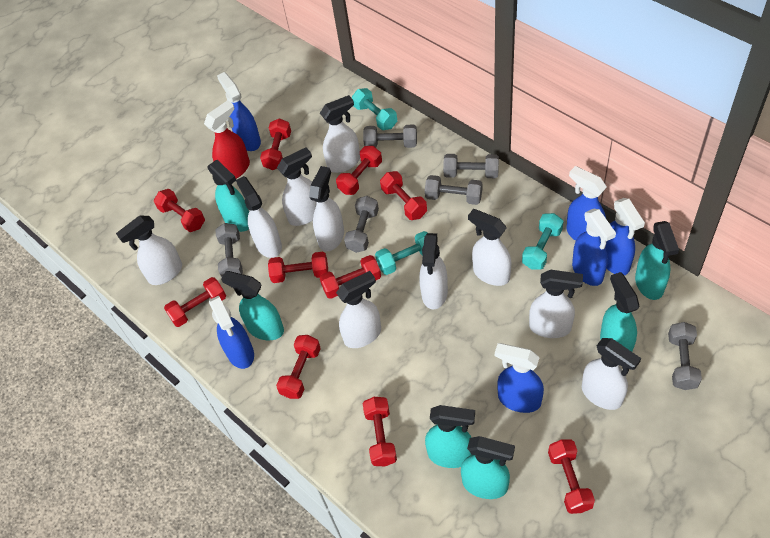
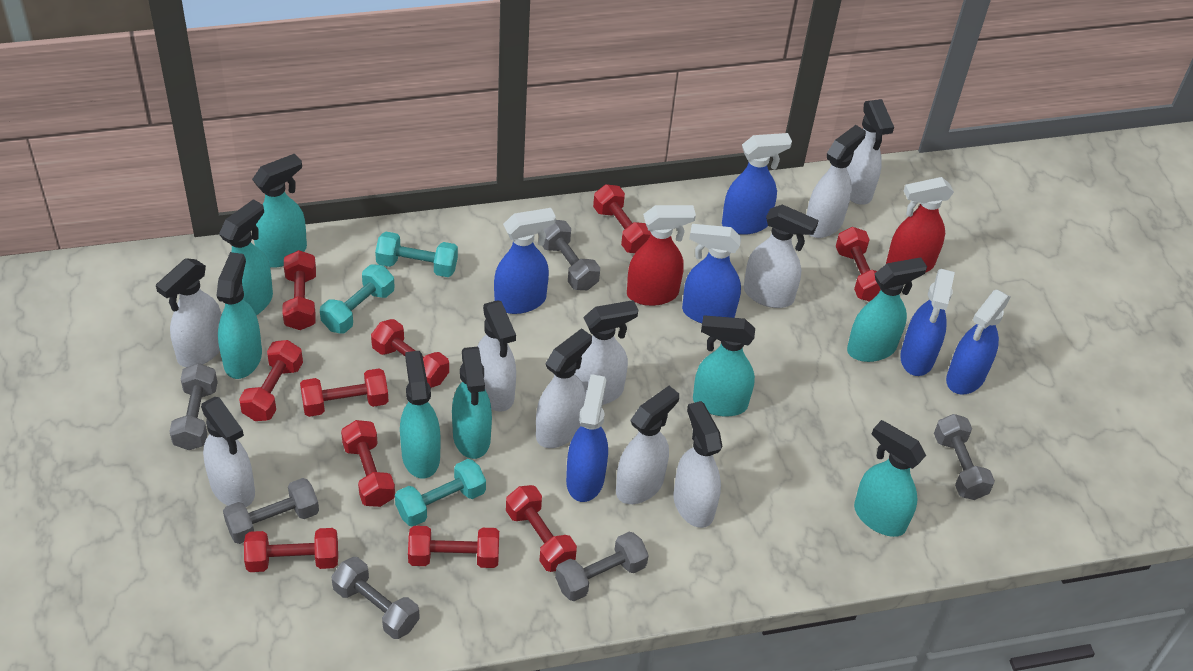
red spray bottle: 1 -> 2
turquoise spray bottle: 6 -> 8

